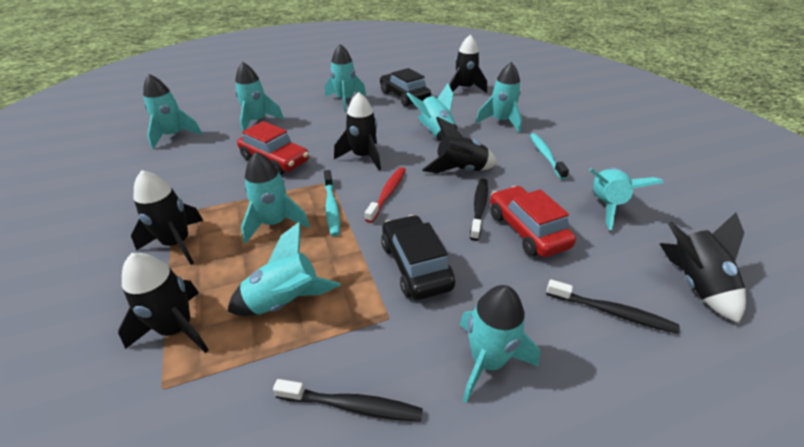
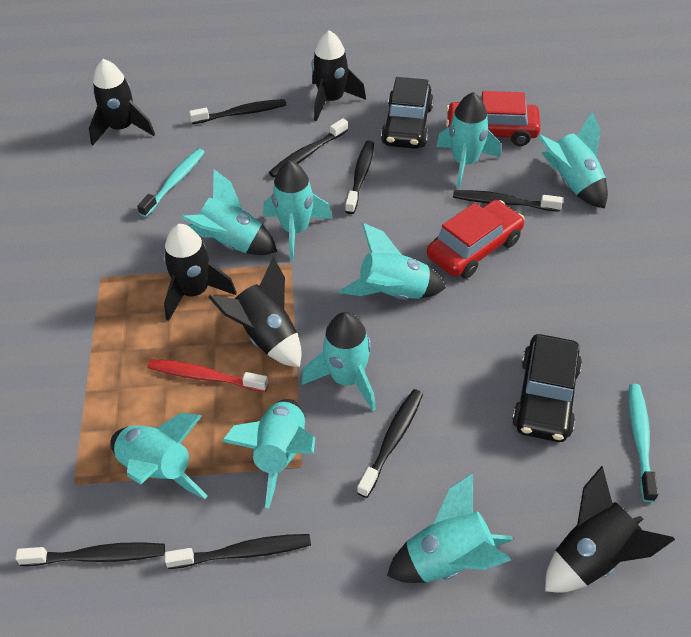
black rocket: 6 -> 5
black toothbrush: 3 -> 7

